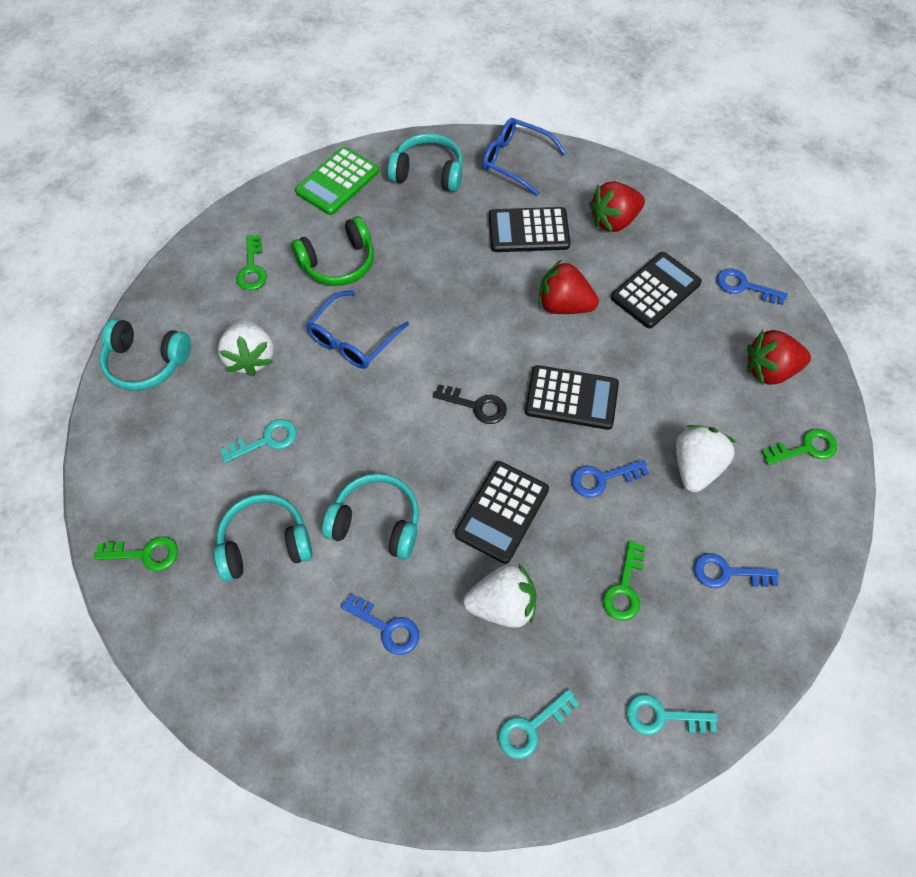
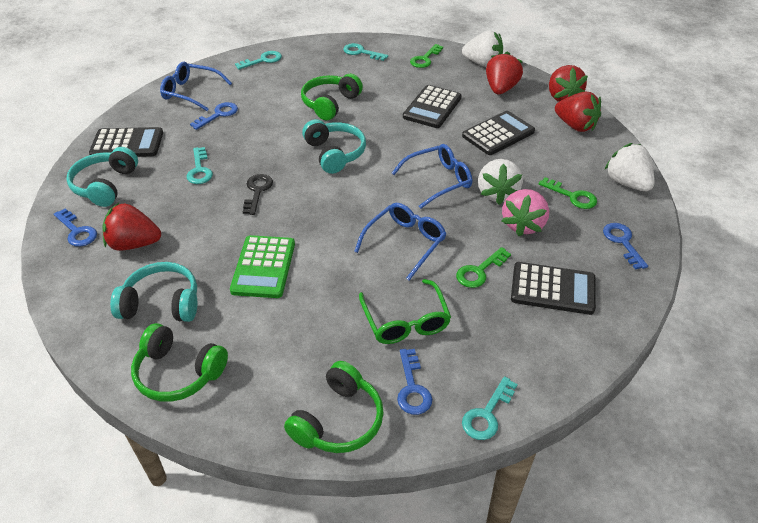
blue glasses: 2 -> 3
green glasses: 0 -> 1
green headphones: 1 -> 3
green key: 4 -> 3
pink strawberry: 0 -> 1
red strawberry: 3 -> 4
turquoise headphones: 4 -> 3
turquoise key: 3 -> 4

